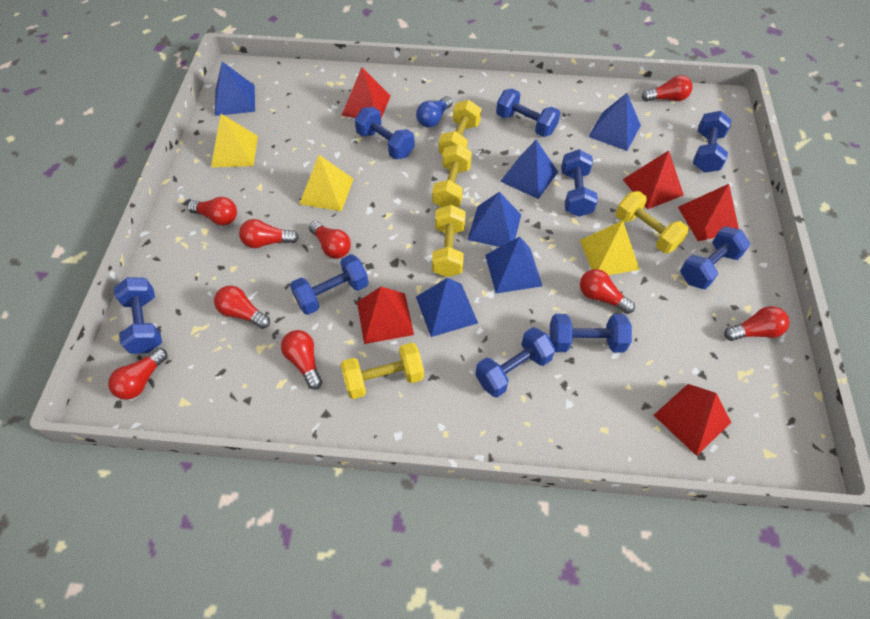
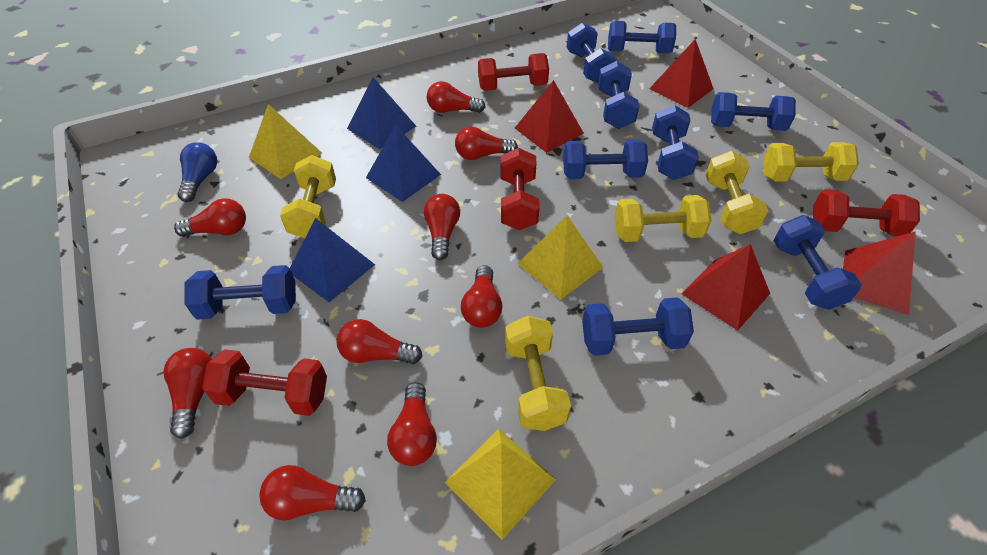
blue pyramid: 6 -> 3
red dumbbell: 0 -> 4
red pyramid: 5 -> 4

